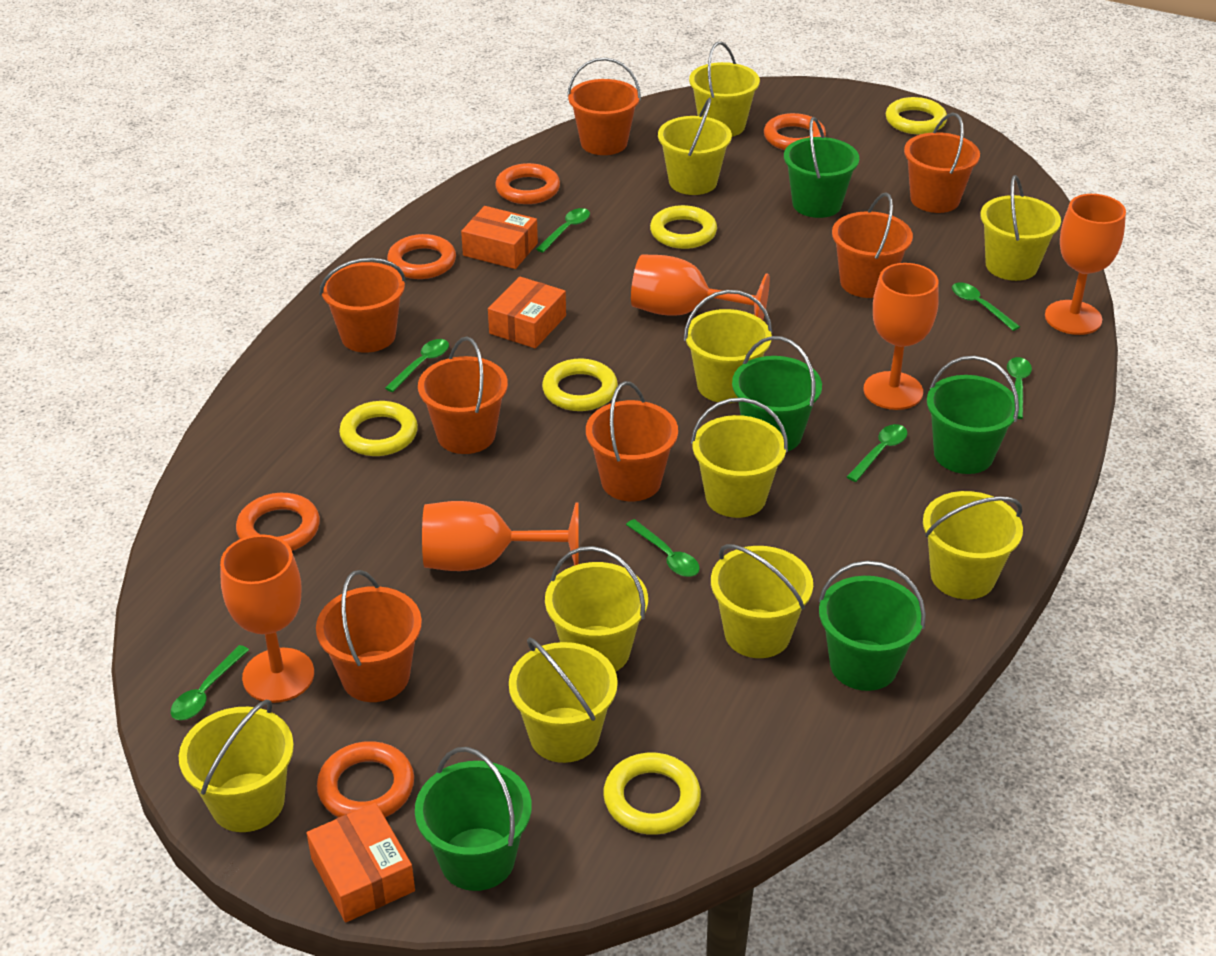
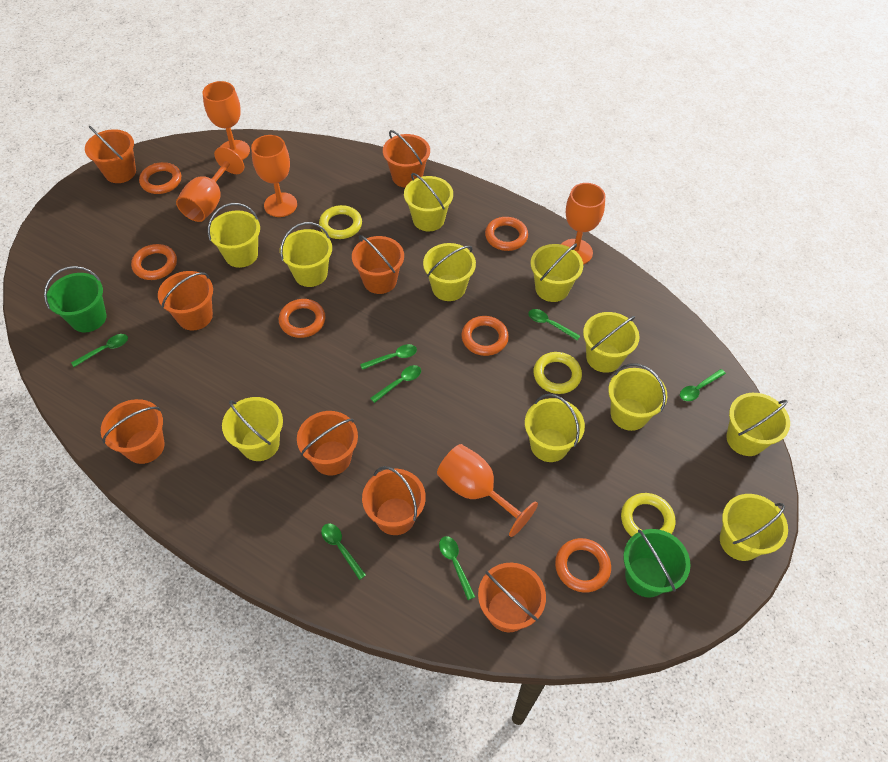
green bucket: 5 -> 2
orange box: 3 -> 0
orange bucket: 7 -> 8
orange ring: 5 -> 6
yellow bucket: 10 -> 11
yellow ring: 5 -> 3

